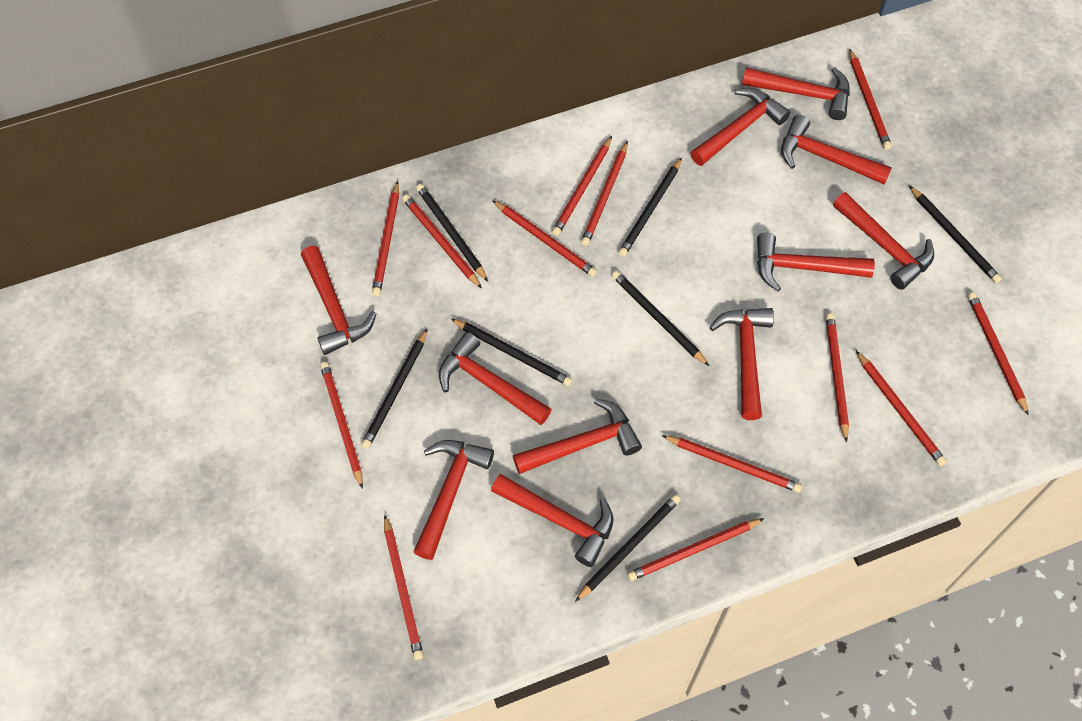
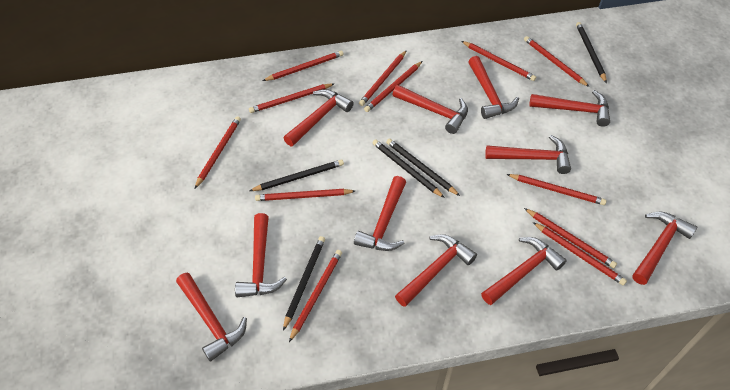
black pencil: 7 -> 5
red pencil: 13 -> 12

